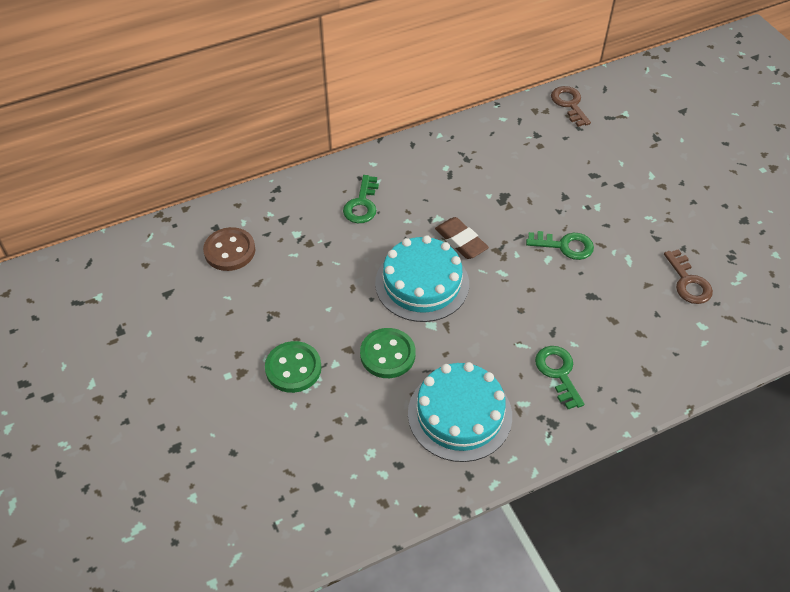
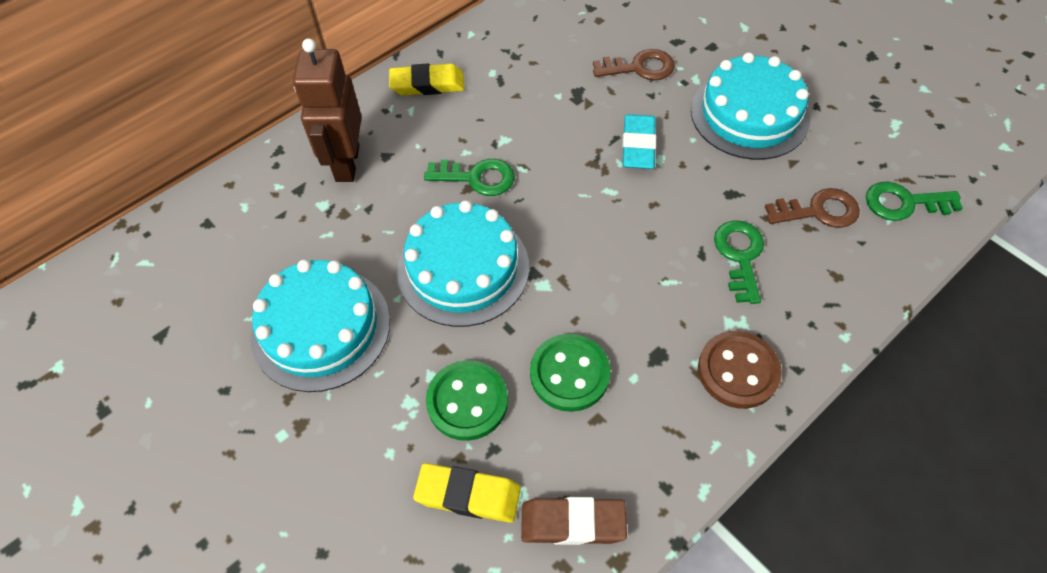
brown robot: 0 -> 1
turquoise cake: 2 -> 3
turquoise eraser: 0 -> 1
yellow eraser: 0 -> 2

